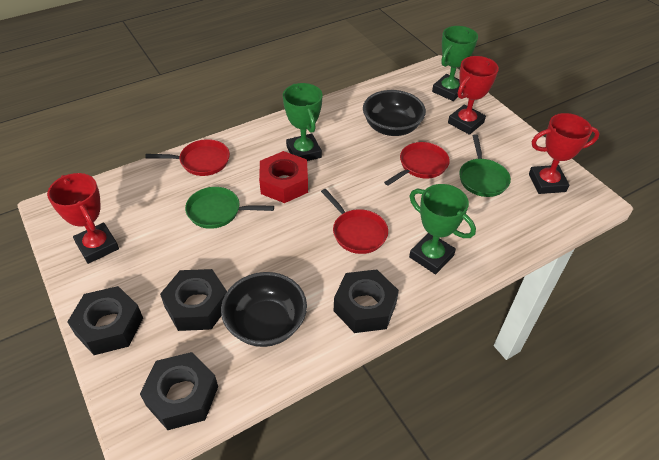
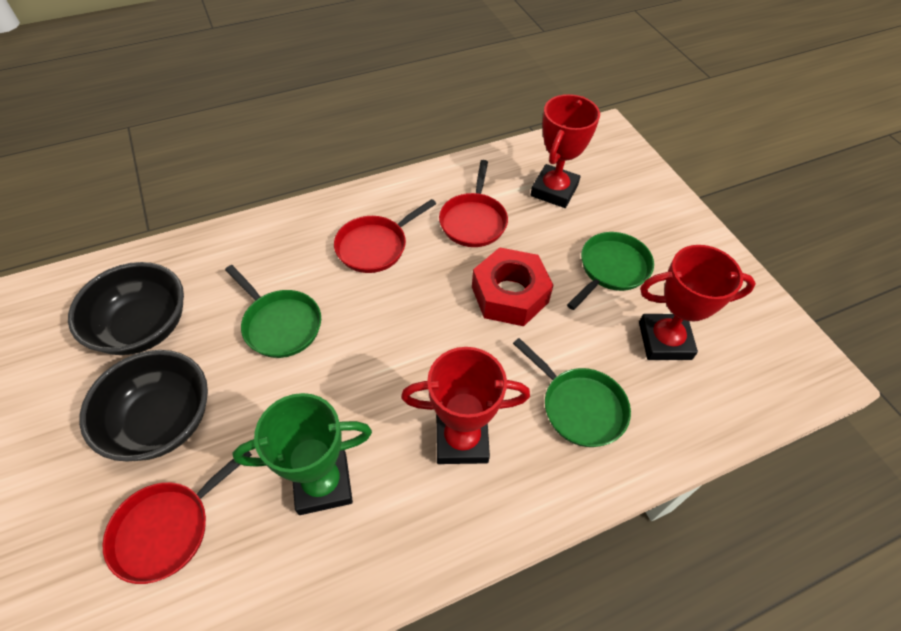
black nut: 4 -> 0
green pan: 2 -> 3
green trophy: 3 -> 1

